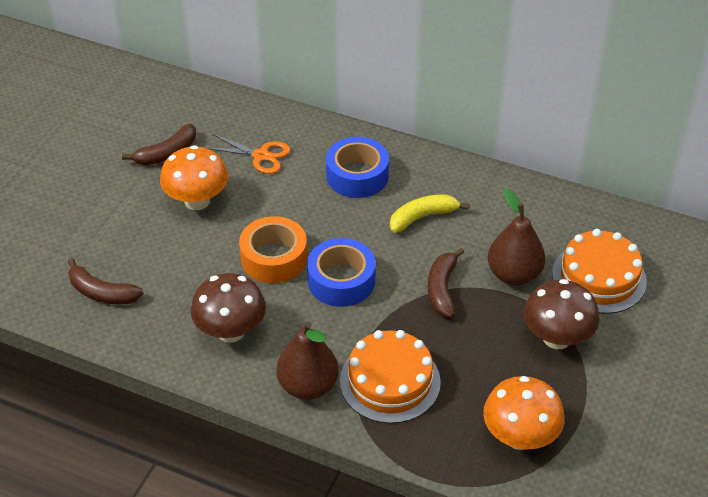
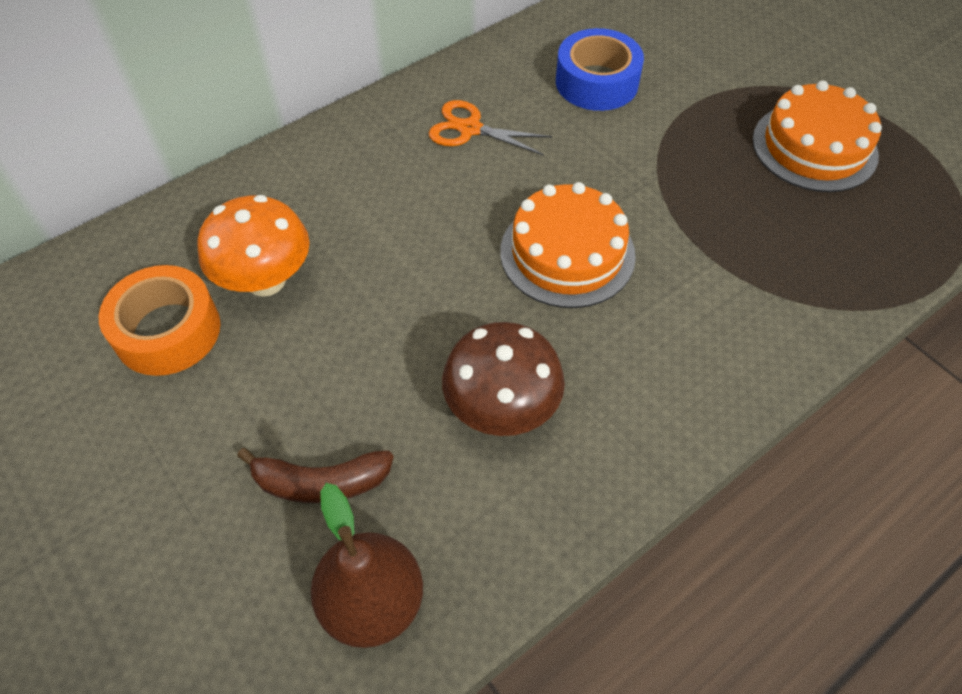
blue tape: 2 -> 1
brown banana: 3 -> 1
brown mushroom: 2 -> 1
brown pear: 2 -> 1
orange mushroom: 2 -> 1
yellow banana: 1 -> 0

